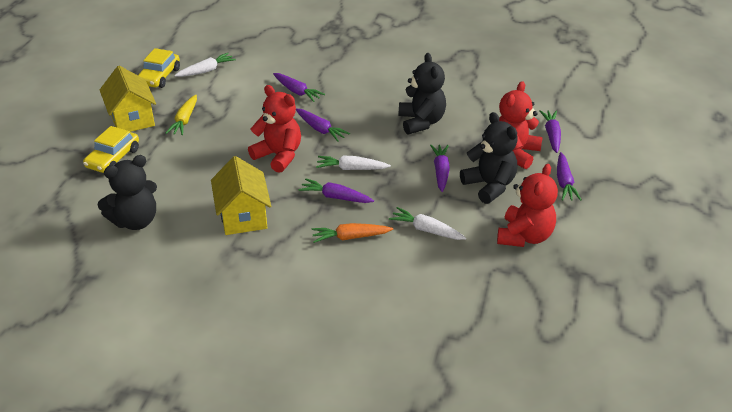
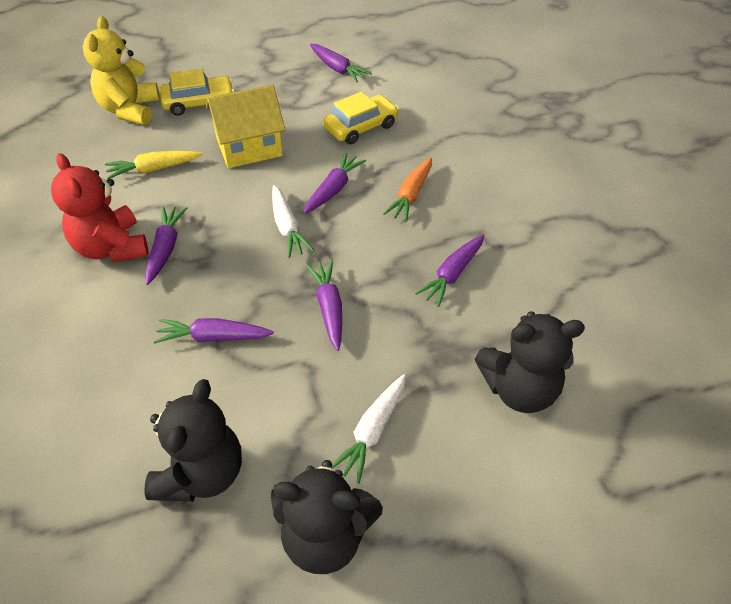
red teddy bear: 3 -> 1
white carrot: 3 -> 2
yellow house: 2 -> 1
yellow teddy bear: 0 -> 1

